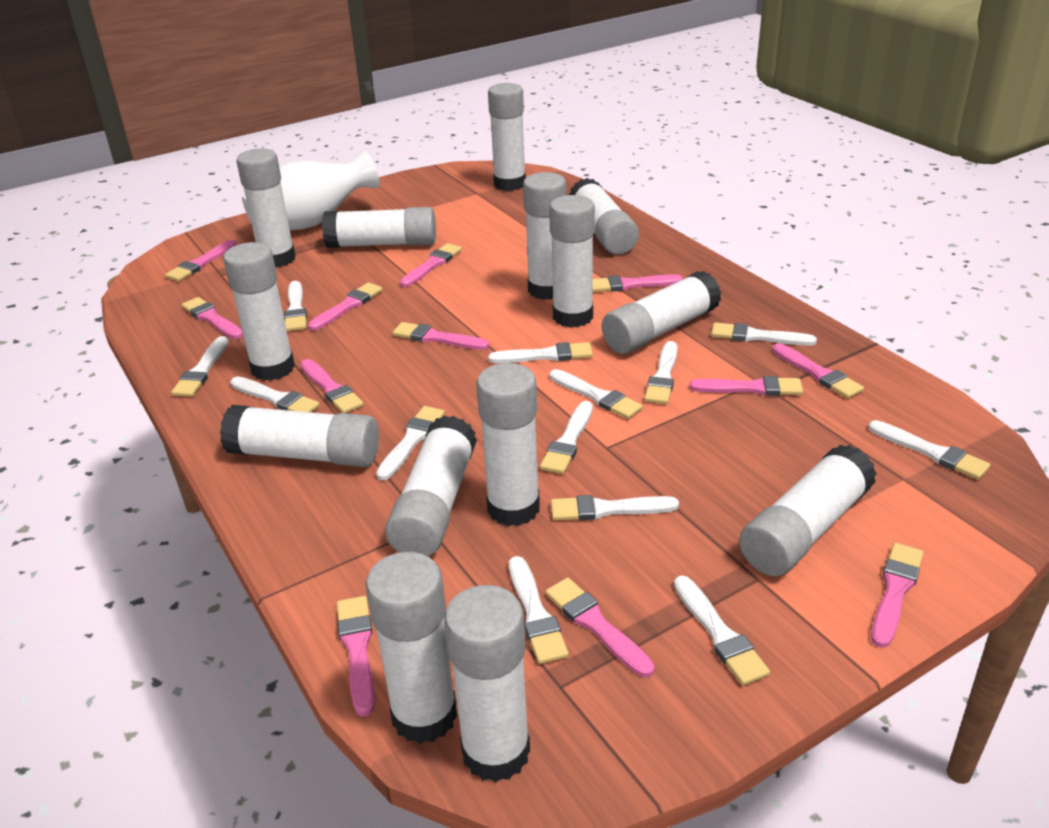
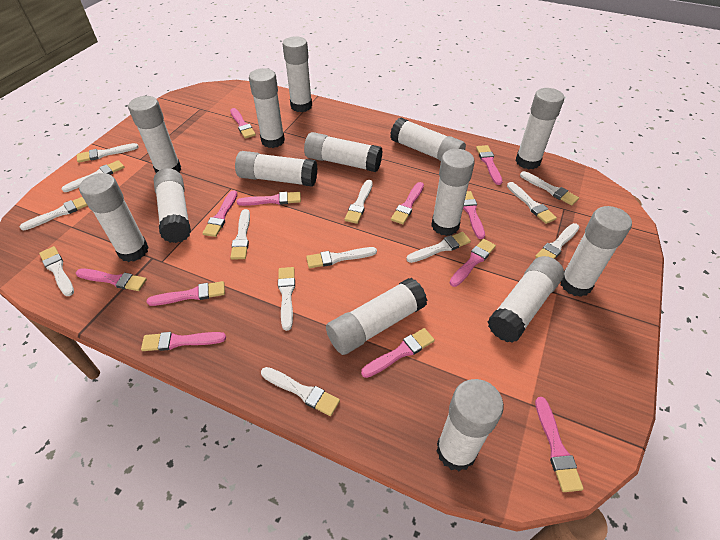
white vase: 1 -> 0

